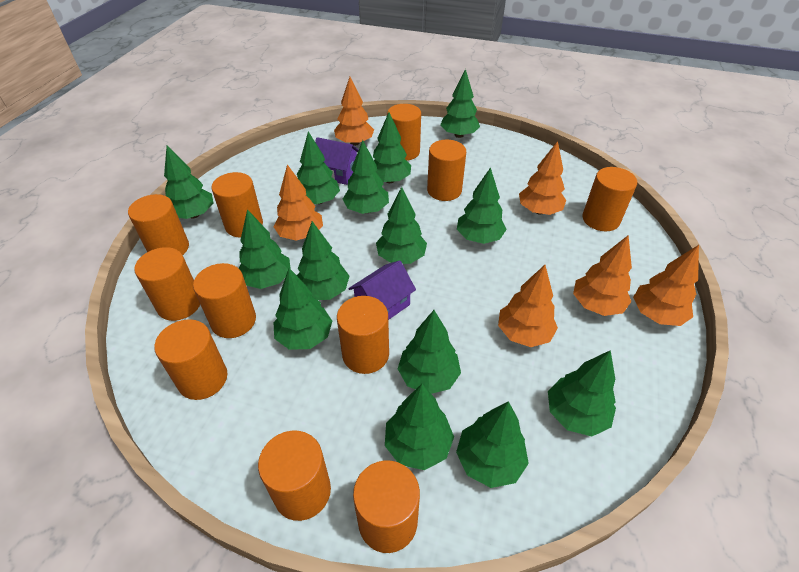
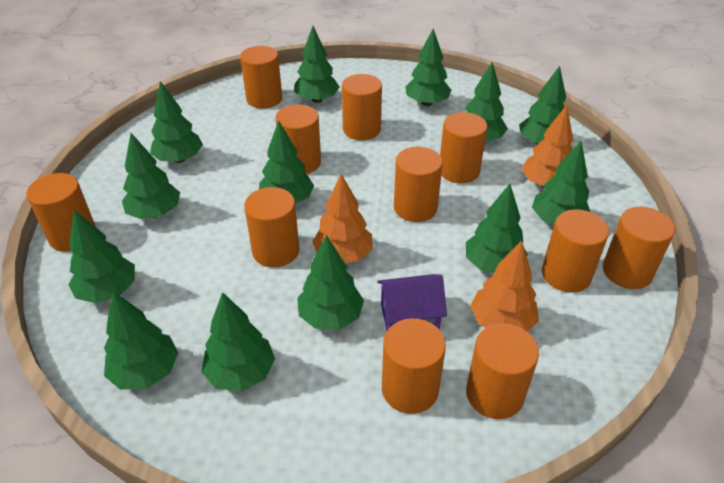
green tree: 14 -> 13
orange tree: 6 -> 3
purple house: 2 -> 1

